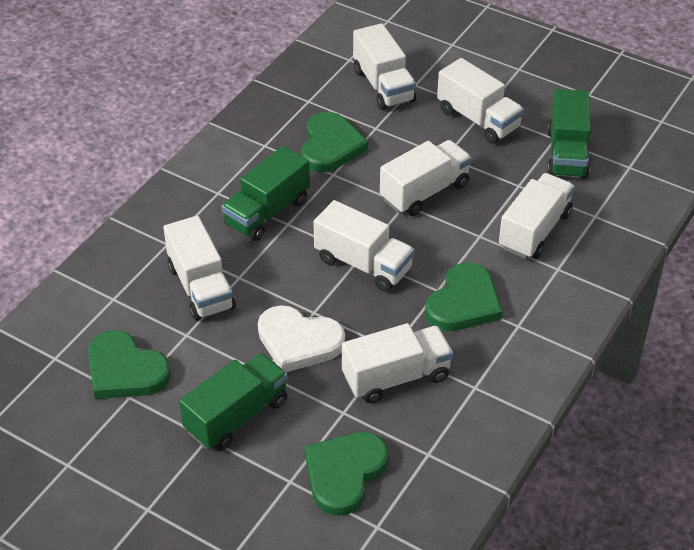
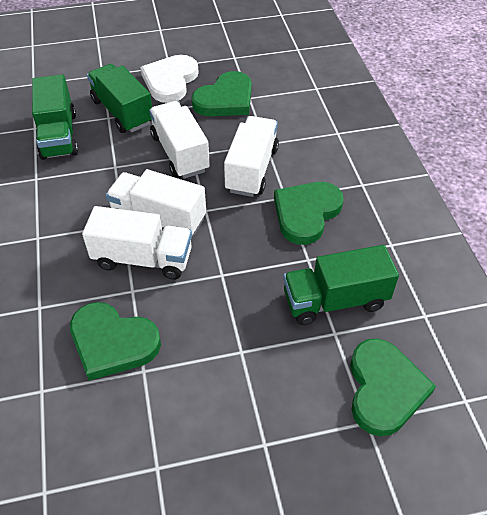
white truck: 7 -> 4

